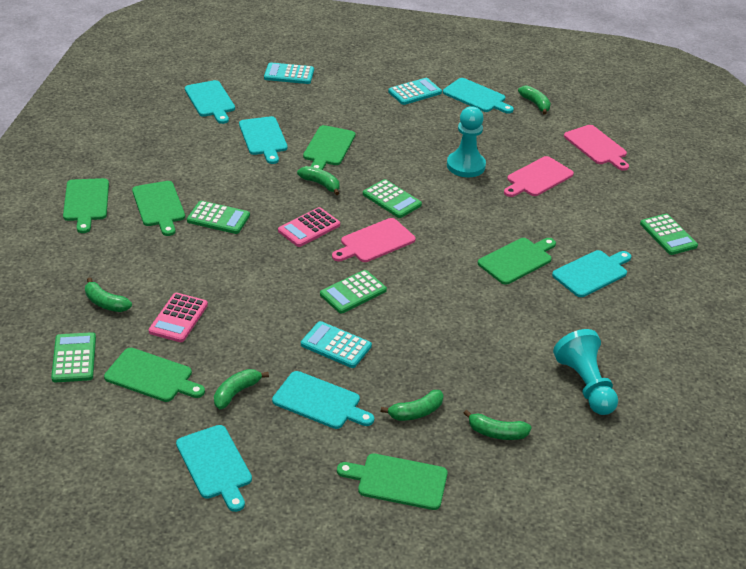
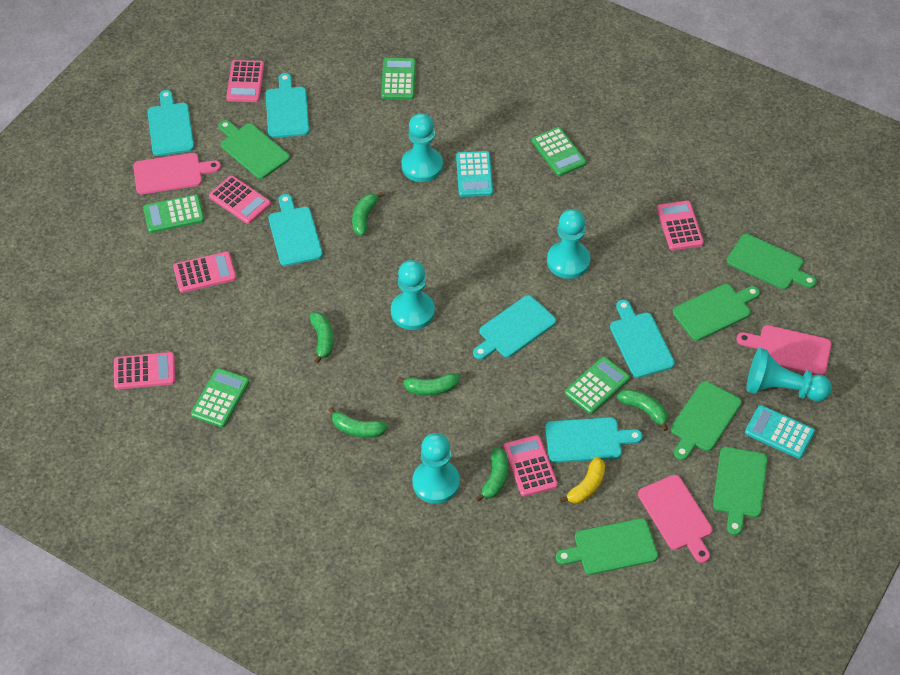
pink calculator: 2 -> 6
turquoise calculator: 3 -> 2
turquoise pawn: 2 -> 5
yellow banana: 0 -> 1

